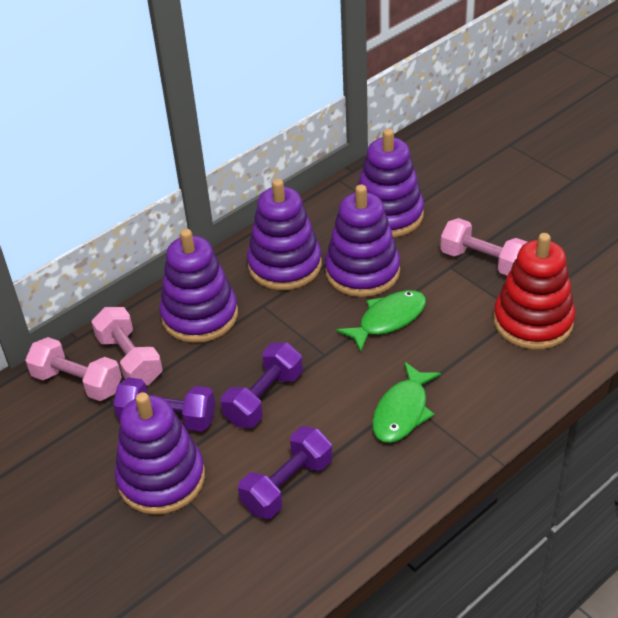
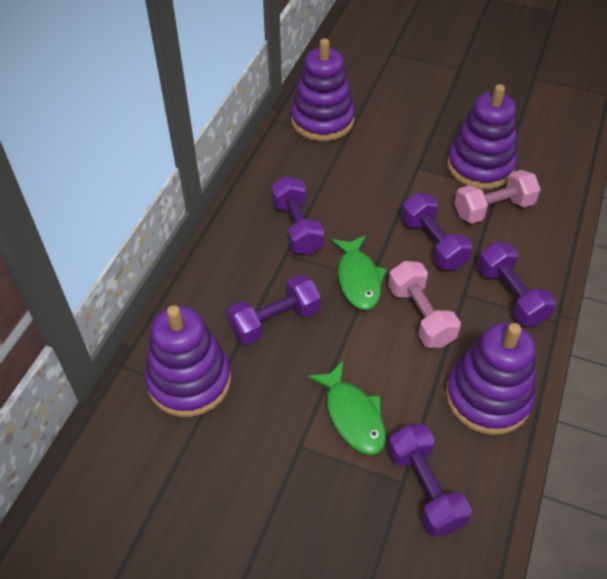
pink dumbbell: 3 -> 2
purple dumbbell: 3 -> 5
purple stacking toy: 5 -> 4
red stacking toy: 1 -> 0

